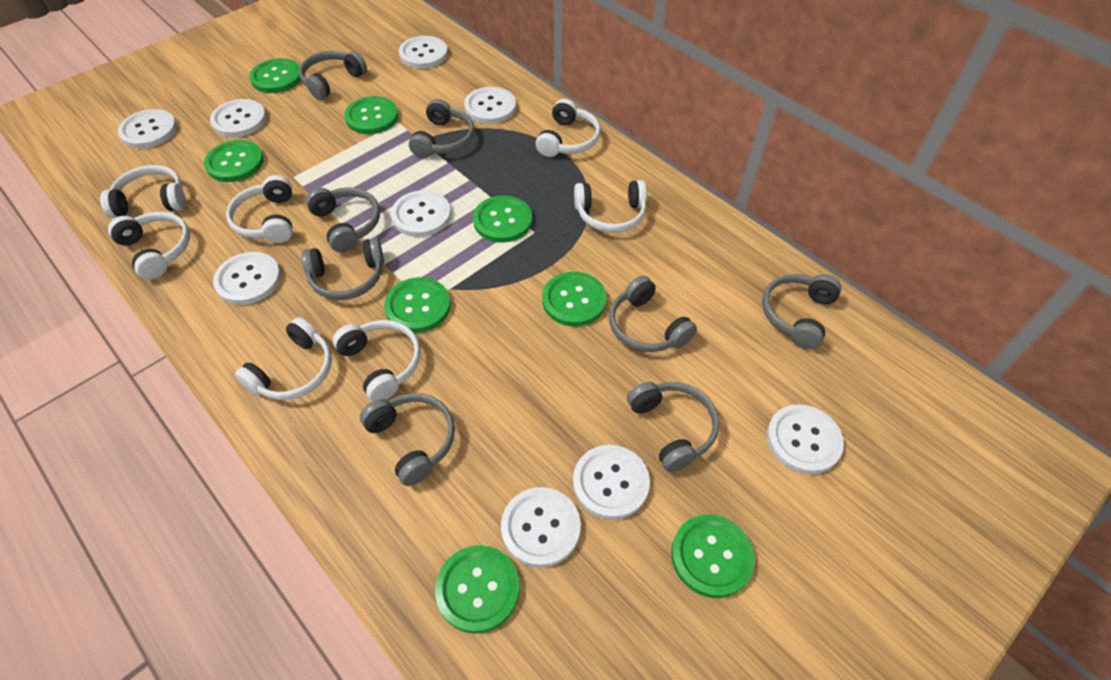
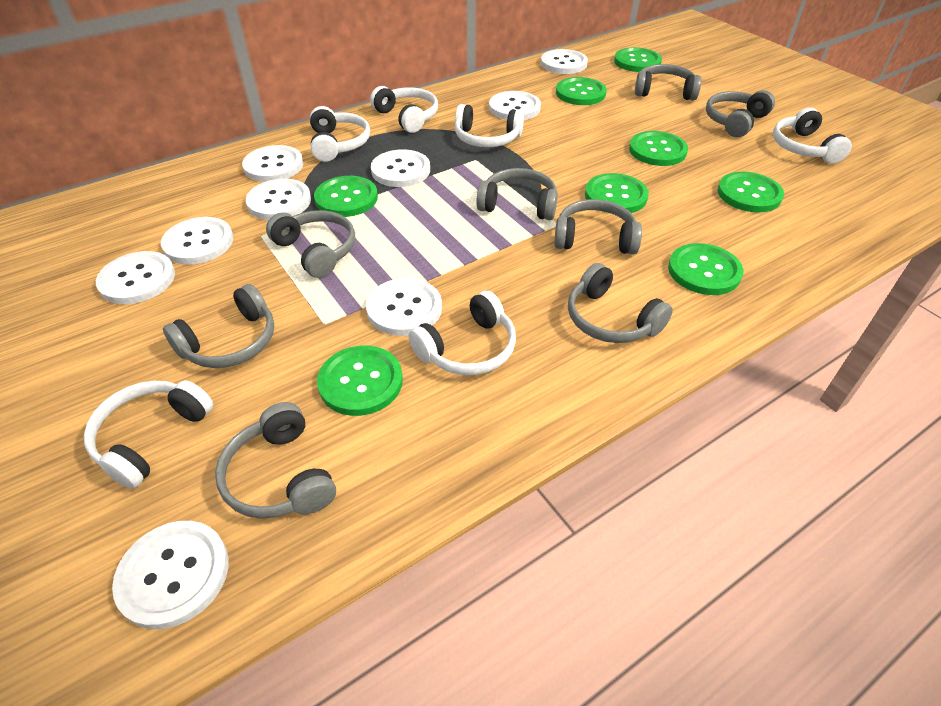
white headphones: 7 -> 6

